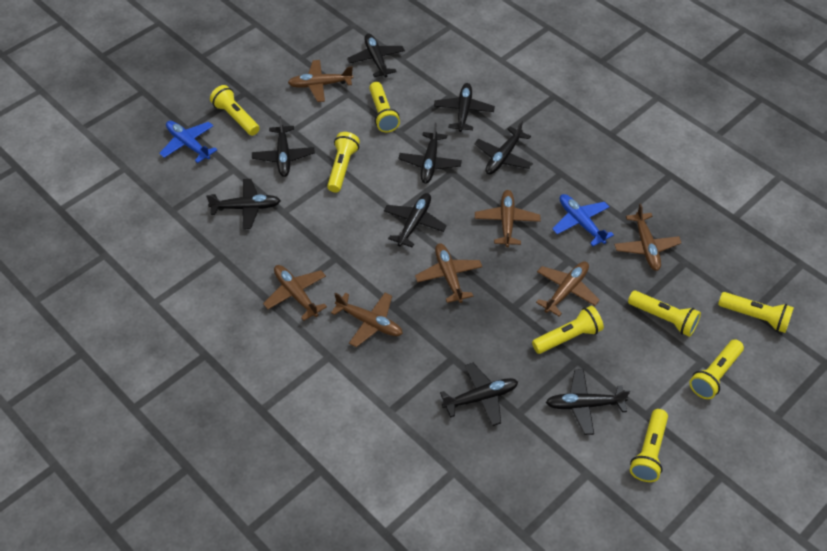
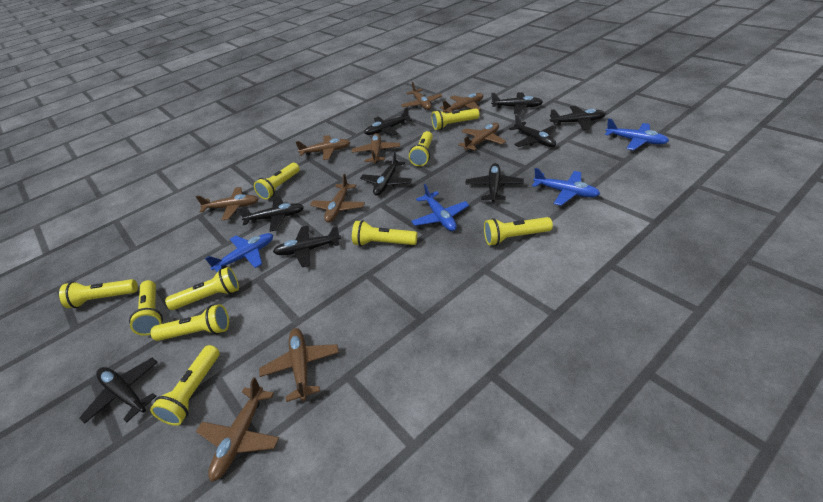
blue plane: 2 -> 4
brown plane: 7 -> 9
yellow flashlight: 8 -> 10

